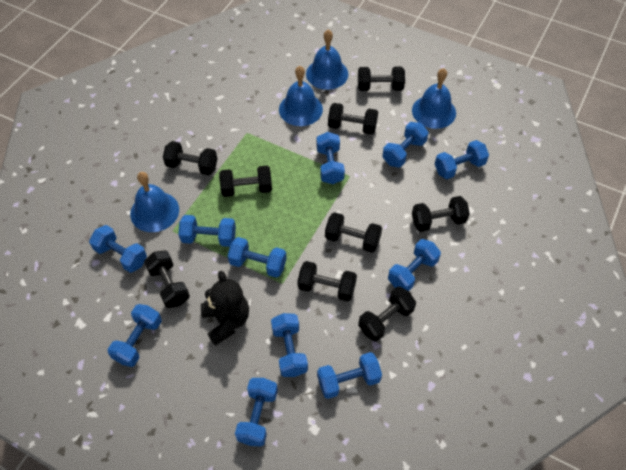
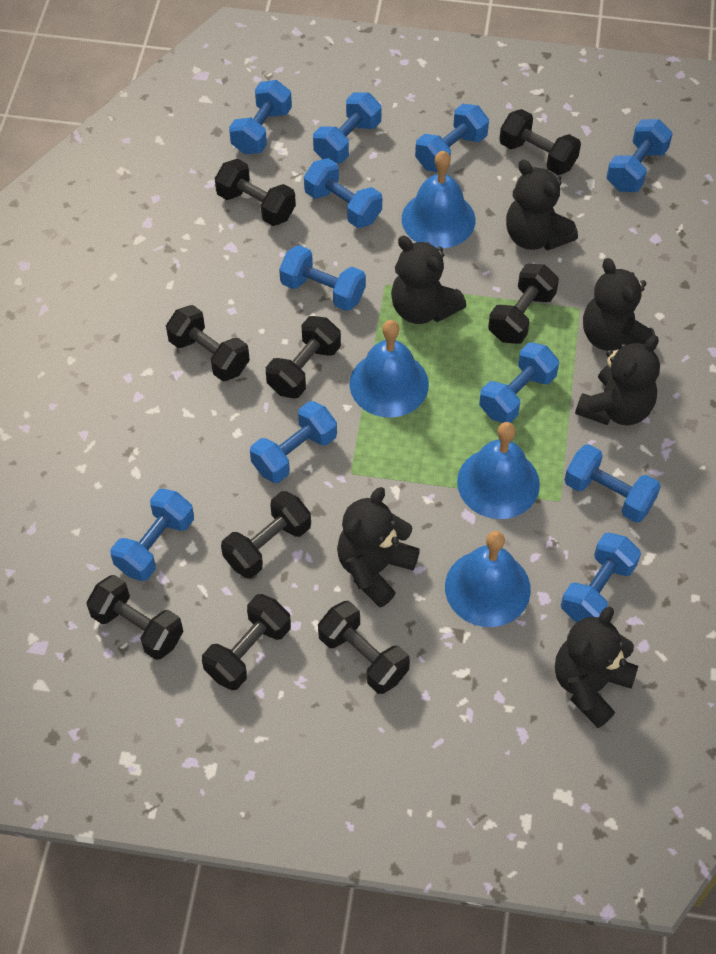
black teddy bear: 1 -> 6

